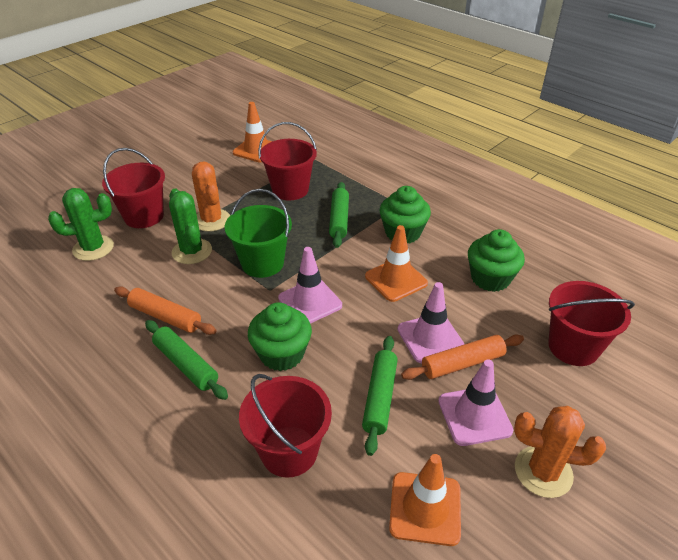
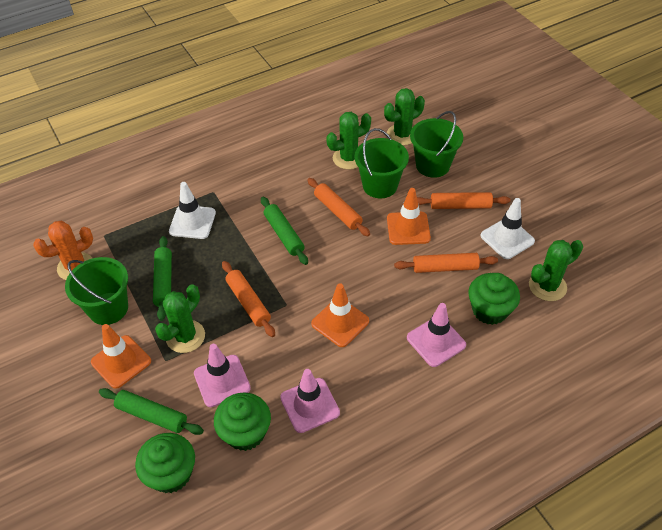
green bucket: 1 -> 3
green cactus: 2 -> 4
orange cactus: 2 -> 1
orange rolling pin: 2 -> 4
red bucket: 4 -> 0
white traffic cone: 0 -> 2

